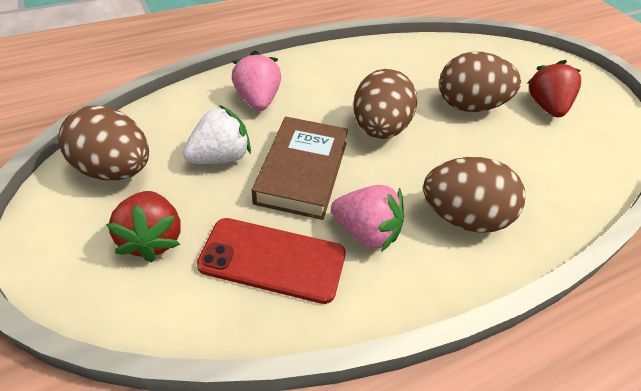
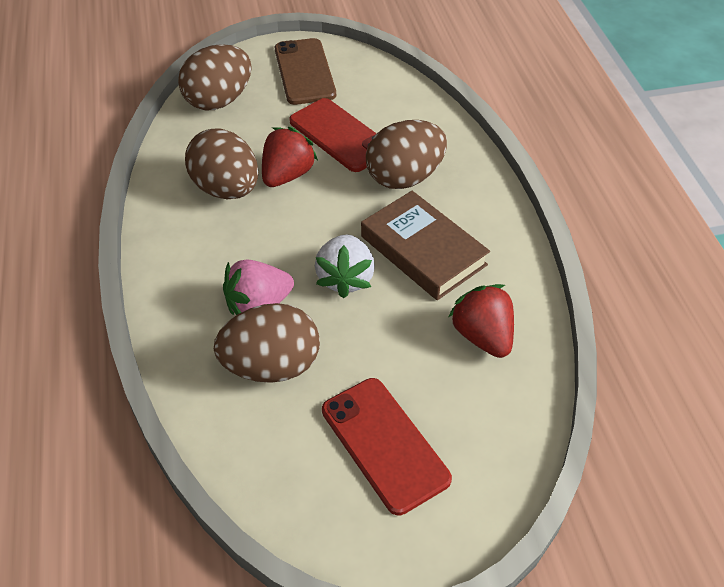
brown phone: 0 -> 1
pink strawberry: 2 -> 1
red phone: 1 -> 2

